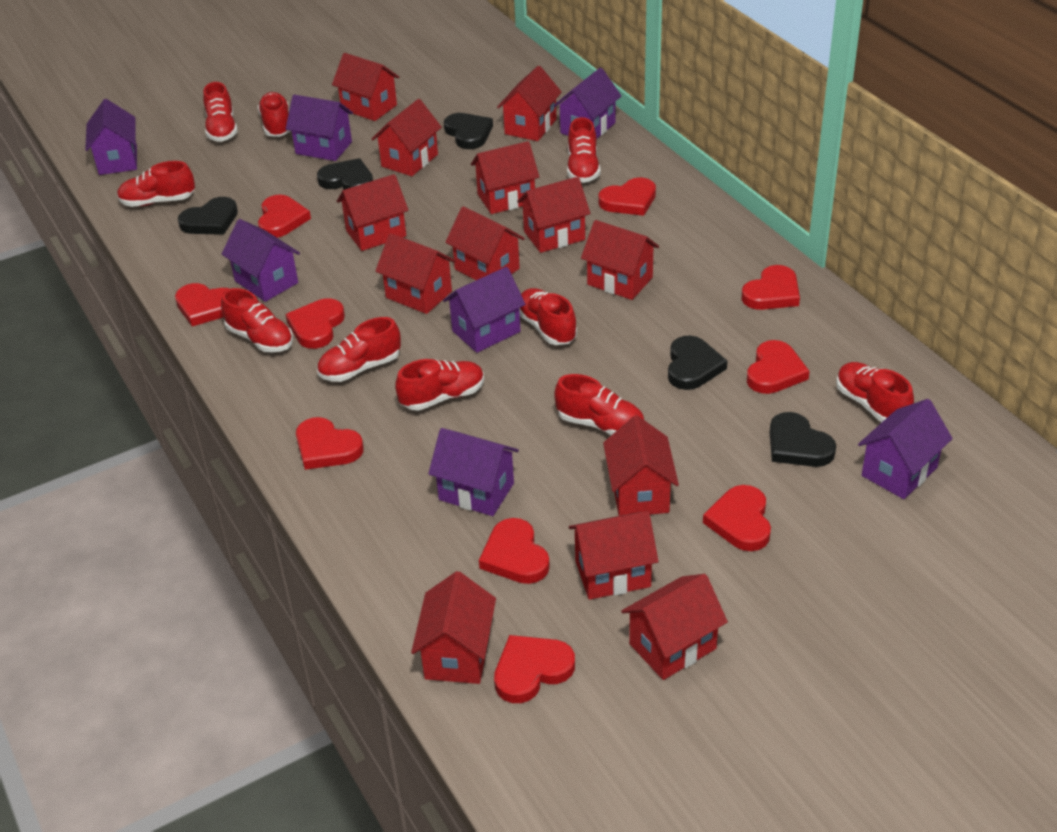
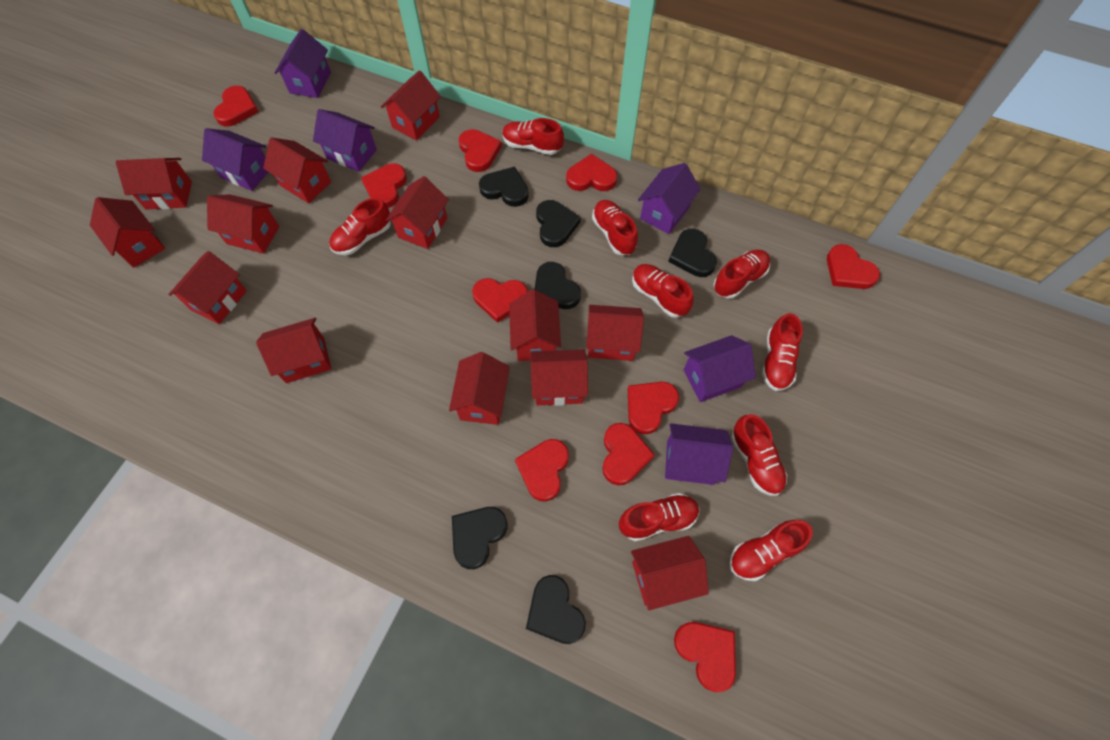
black heart: 5 -> 6
purple house: 7 -> 6
red shoe: 10 -> 9

